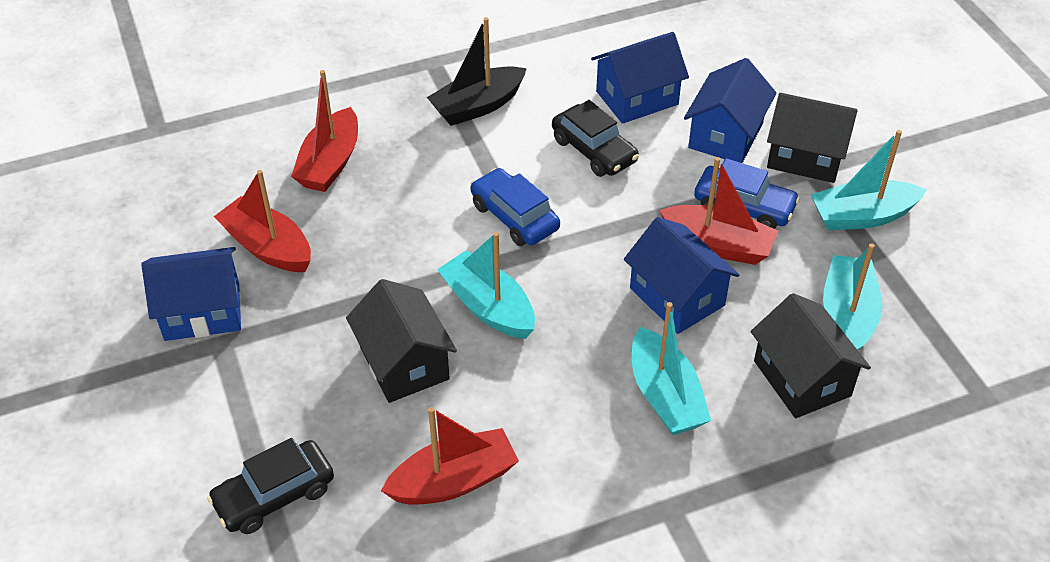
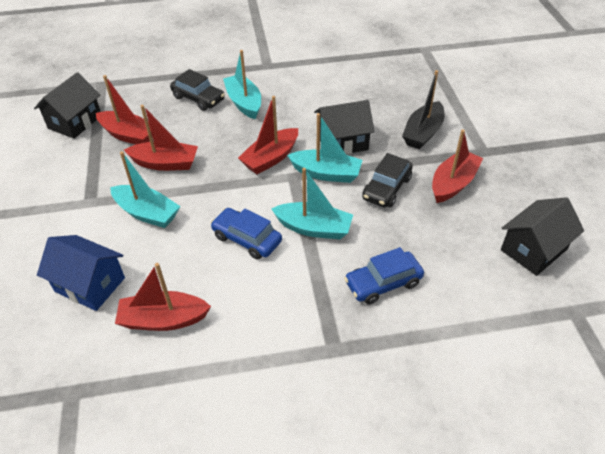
blue house: 4 -> 1
red boat: 4 -> 5

